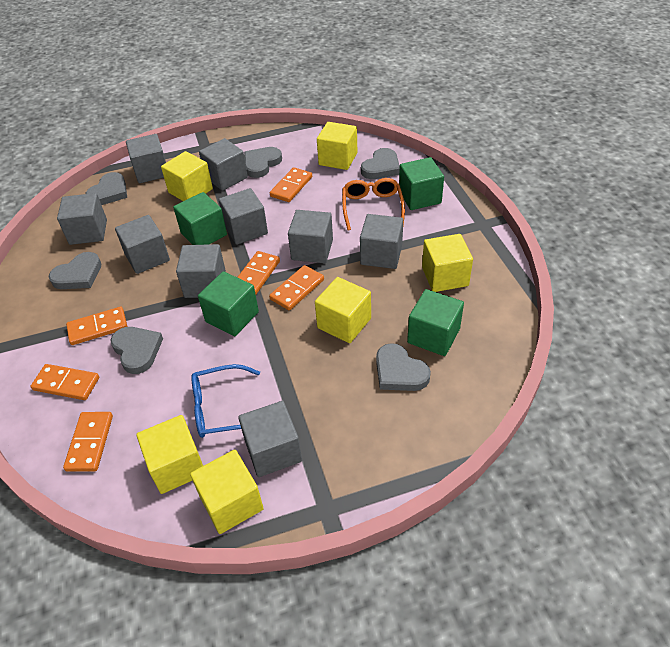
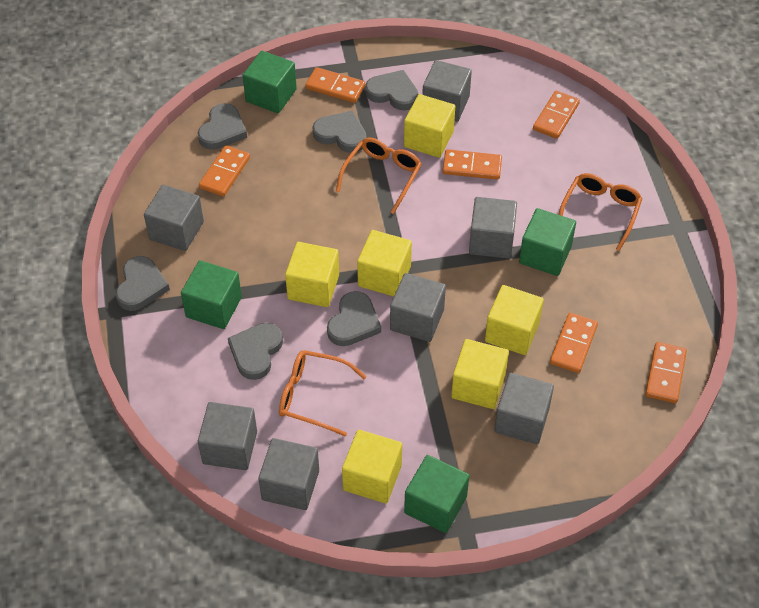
blue glasses: 1 -> 0
grey cube: 9 -> 7
orange glasses: 1 -> 3

